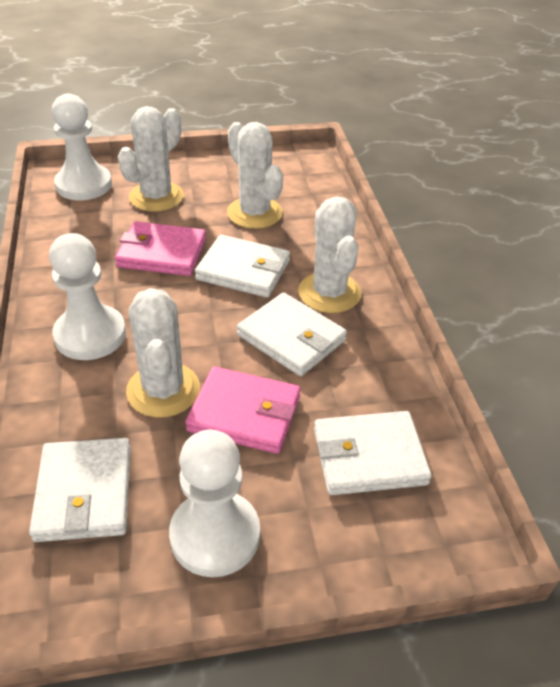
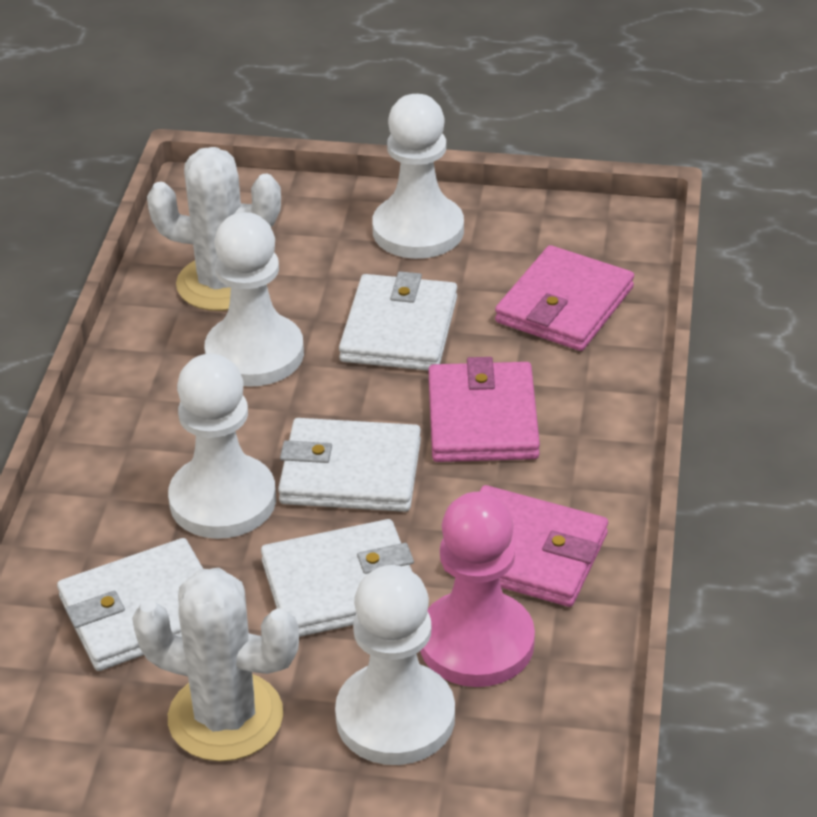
pink pawn: 0 -> 1
pink wallet: 2 -> 3
white cactus: 4 -> 2
white pawn: 3 -> 4

